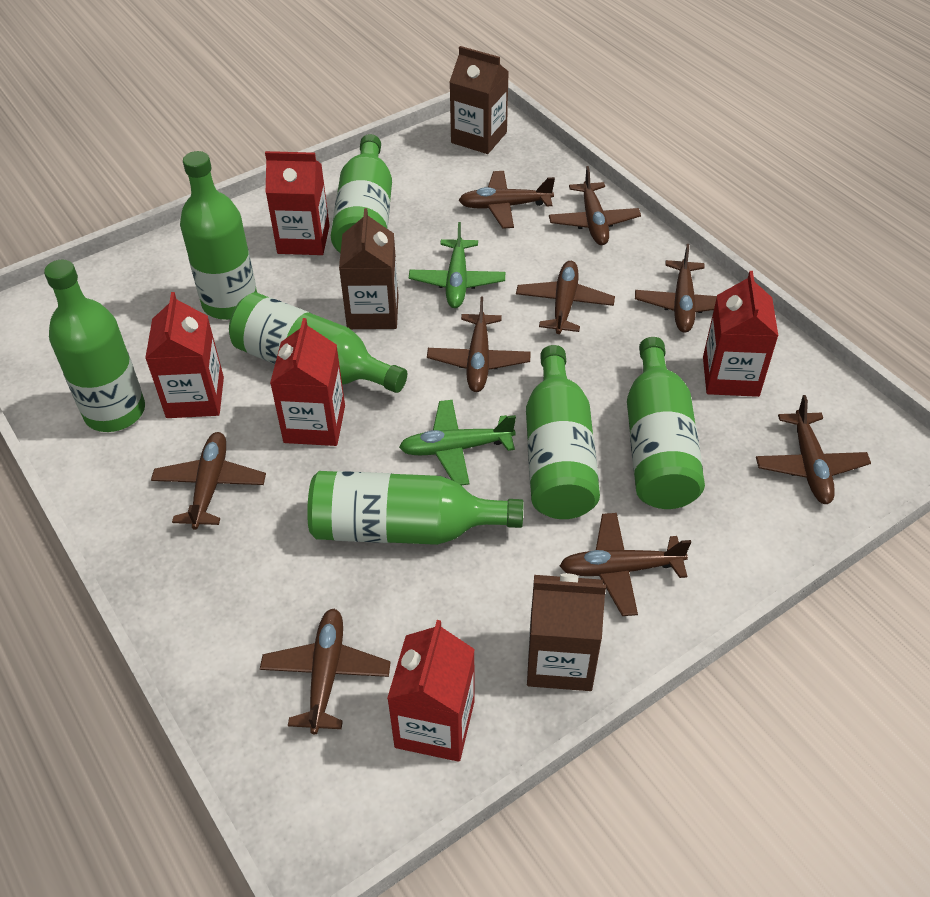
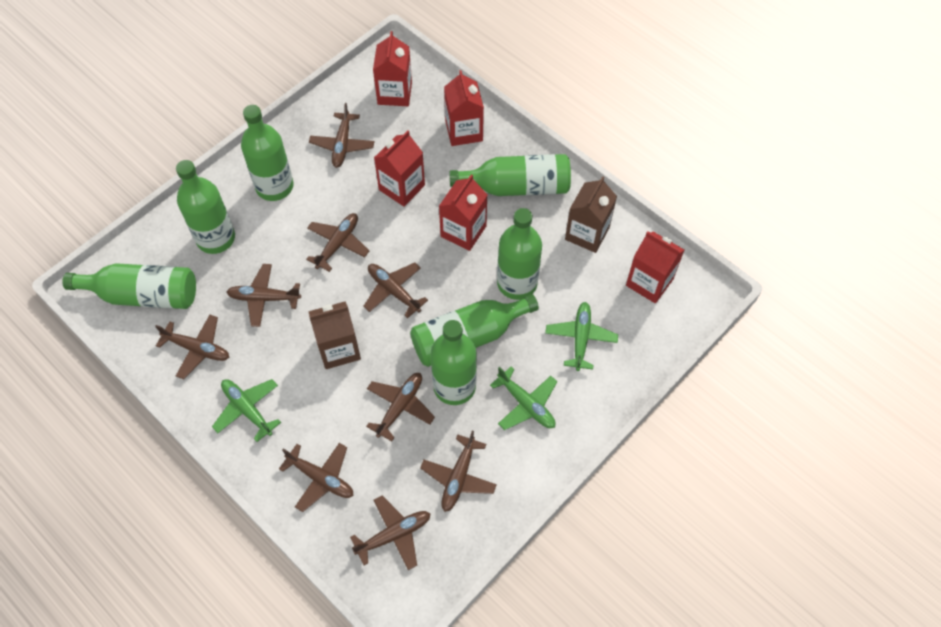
brown carton: 3 -> 2
green plane: 2 -> 3

